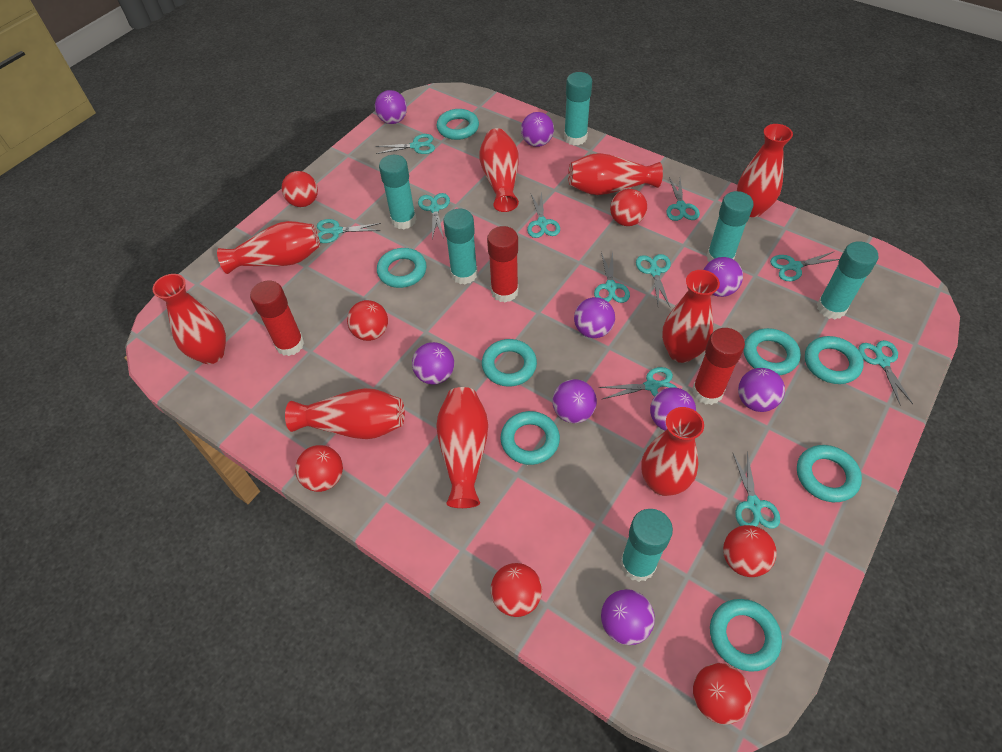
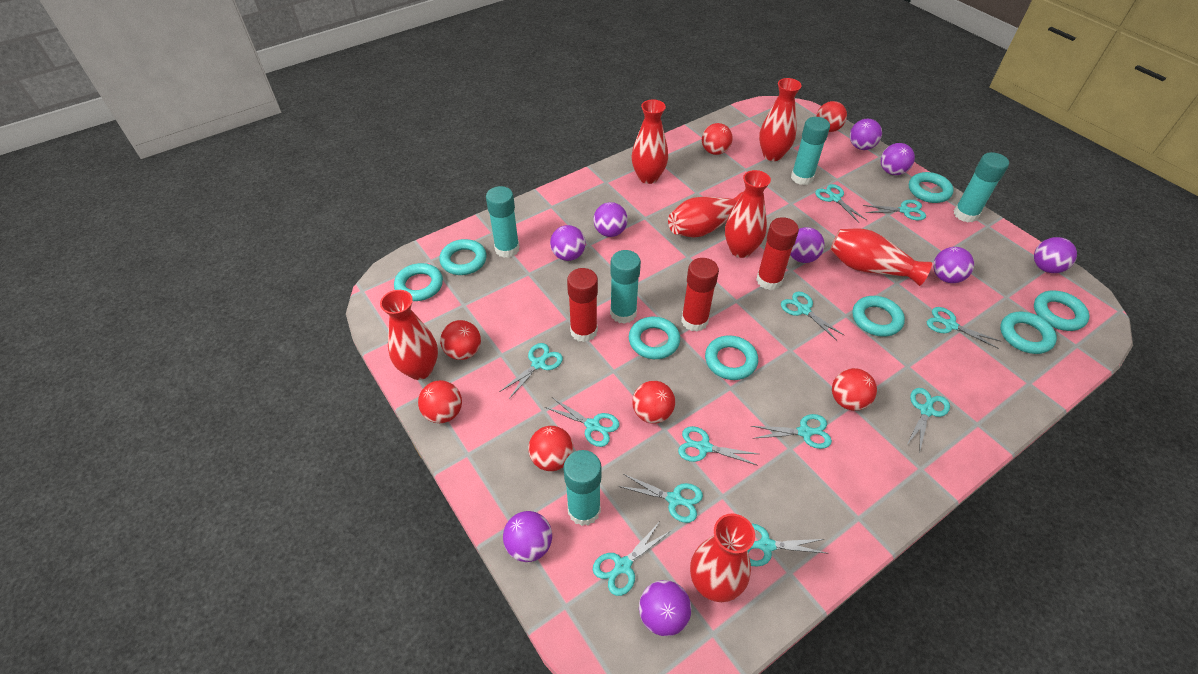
red vase: 9 -> 7
turquoise glue stick: 6 -> 5
turquoise scissors: 11 -> 12

